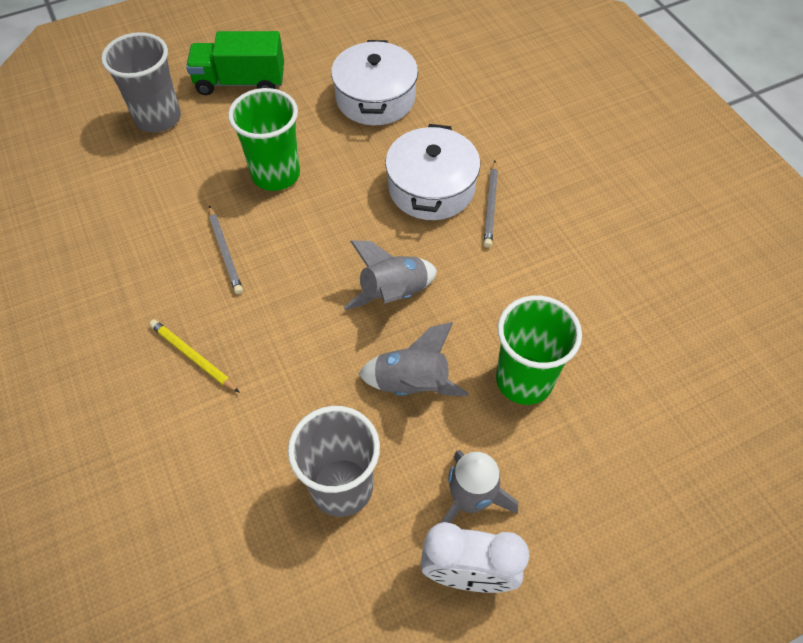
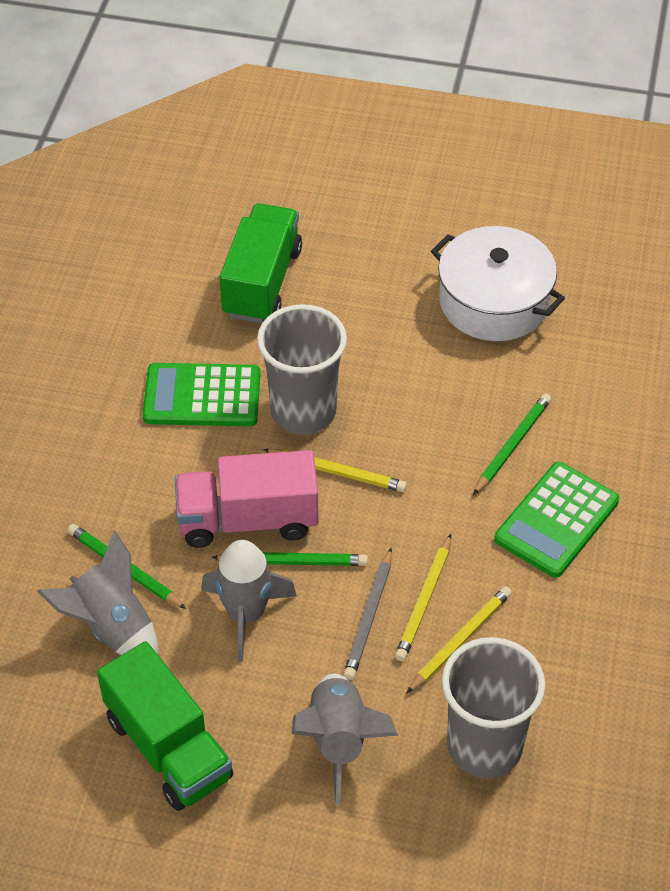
green calculator: 0 -> 2
green cup: 2 -> 0
green pencil: 0 -> 3
green truck: 1 -> 2
grey pencil: 2 -> 1
pink truck: 0 -> 1
white clock: 1 -> 0
white pot: 2 -> 1
yellow pencil: 1 -> 3

